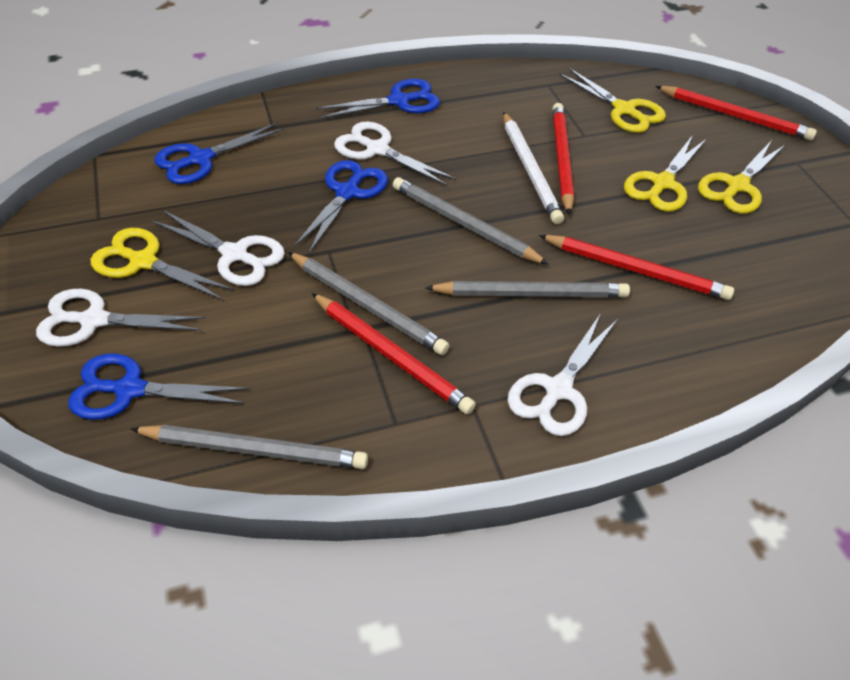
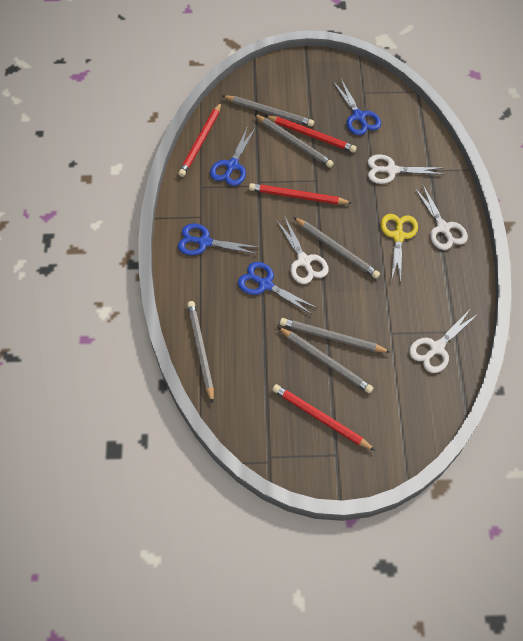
grey pencil: 4 -> 6
white pencil: 1 -> 0
yellow scissors: 4 -> 1

